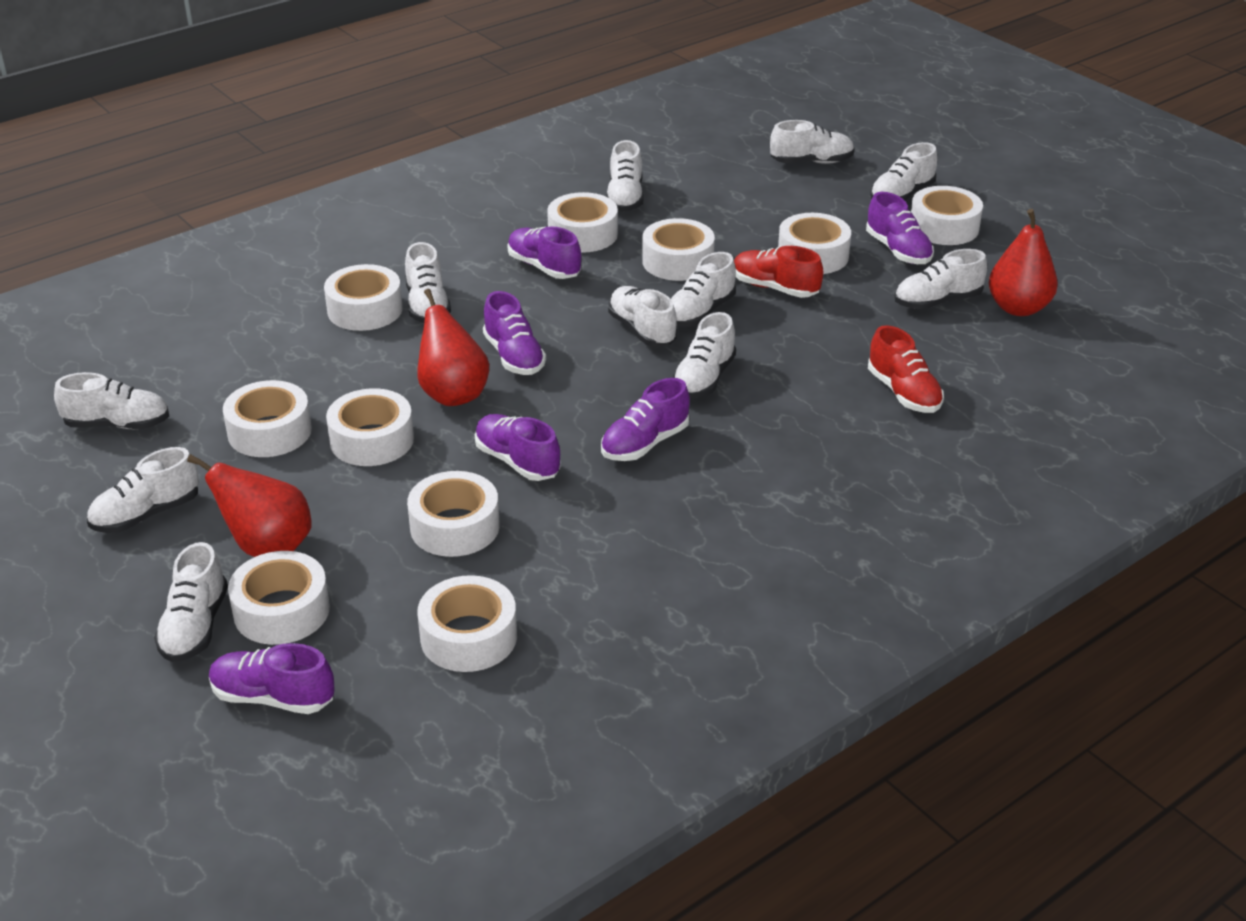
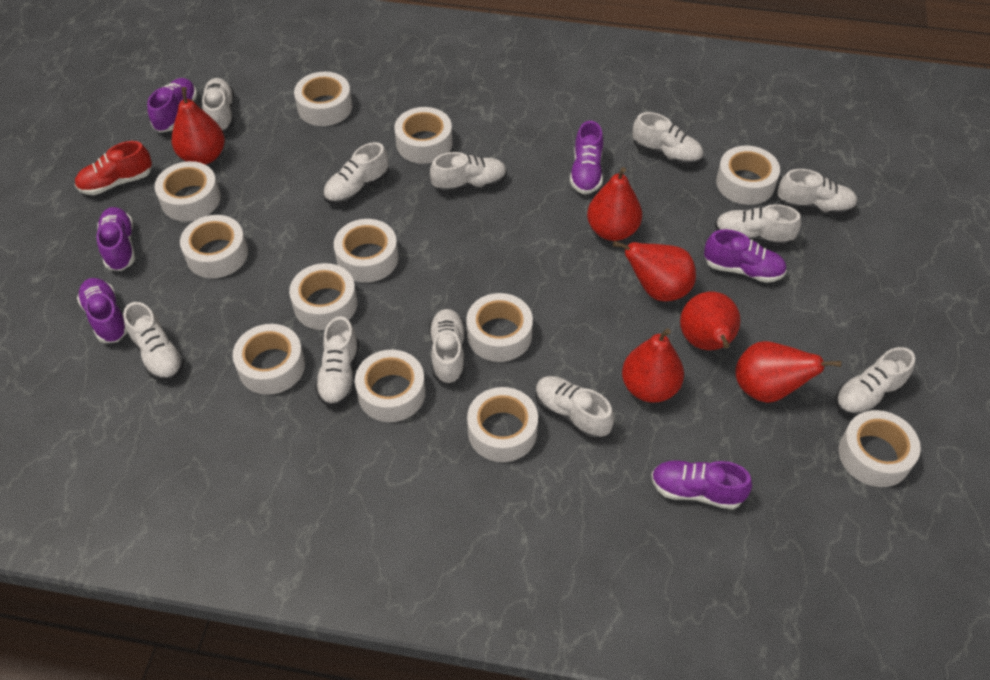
red pear: 3 -> 6
red shoe: 2 -> 1
white tape: 10 -> 12

